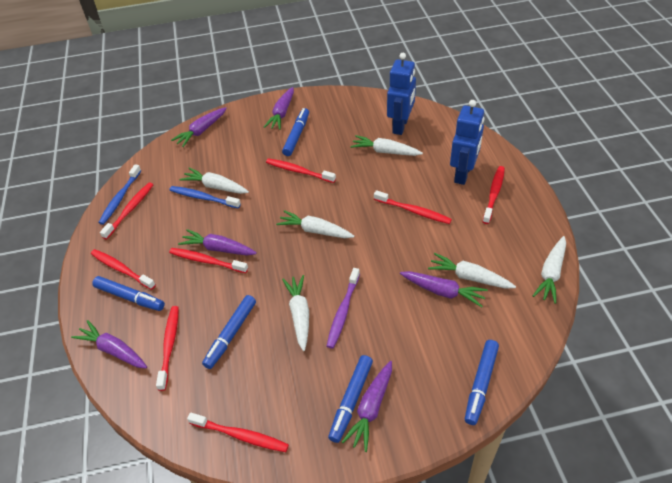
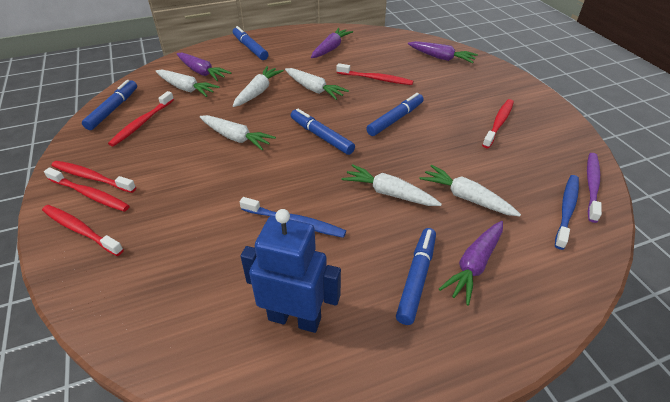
blue robot: 2 -> 1
purple carrot: 6 -> 4
red toothbrush: 8 -> 6

